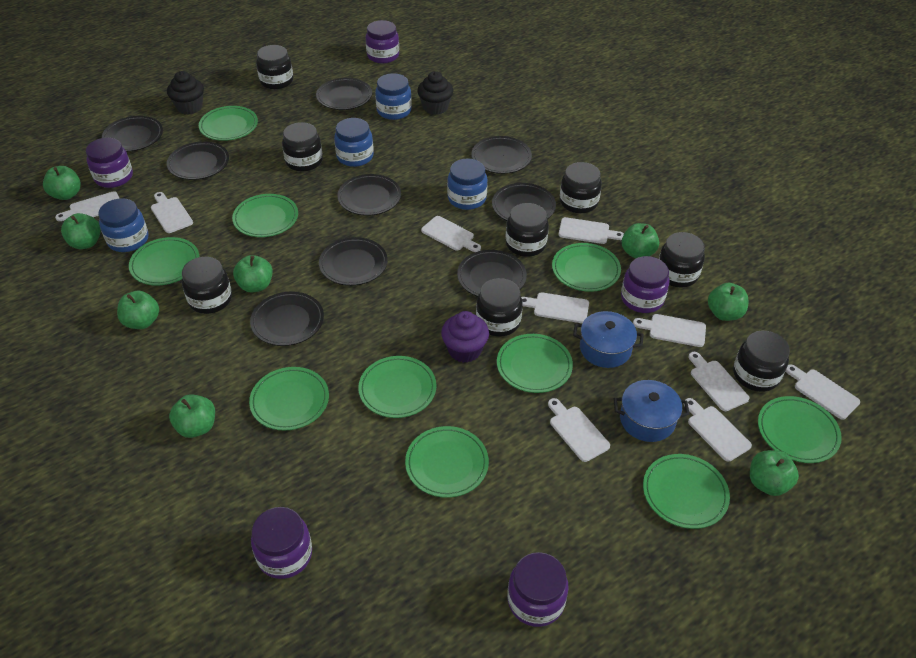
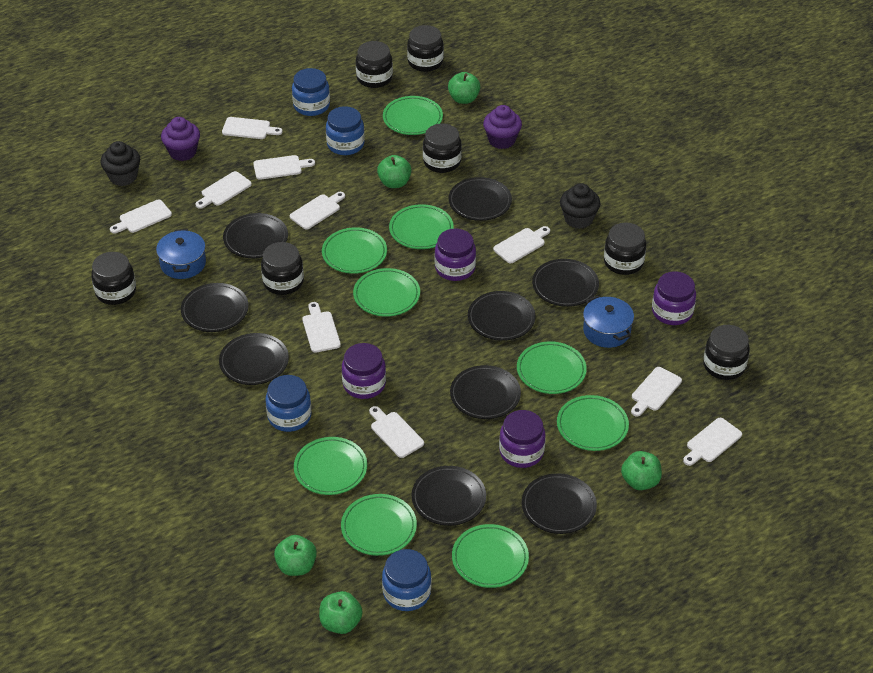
black jar: 8 -> 7
green apple: 8 -> 5
green plate: 10 -> 9
purple cupcake: 1 -> 2
purple jar: 5 -> 4

